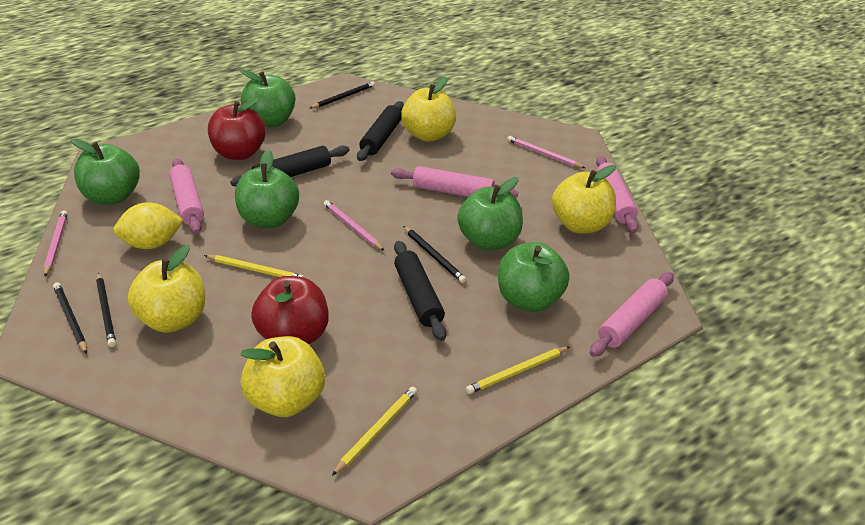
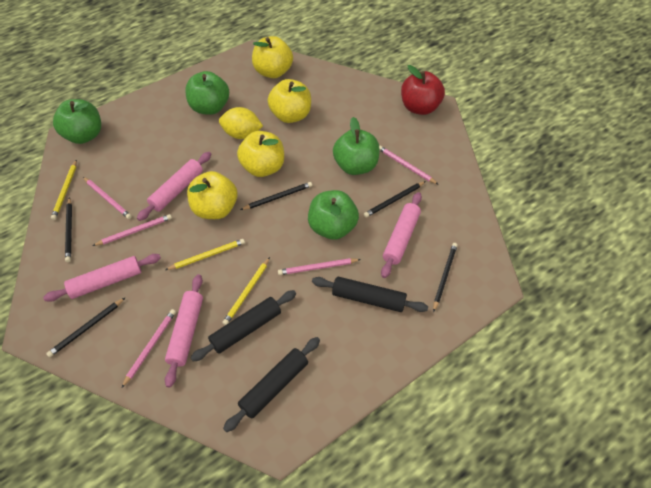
black pencil: 4 -> 5
green apple: 5 -> 4
pink pencil: 3 -> 5
red apple: 2 -> 1

